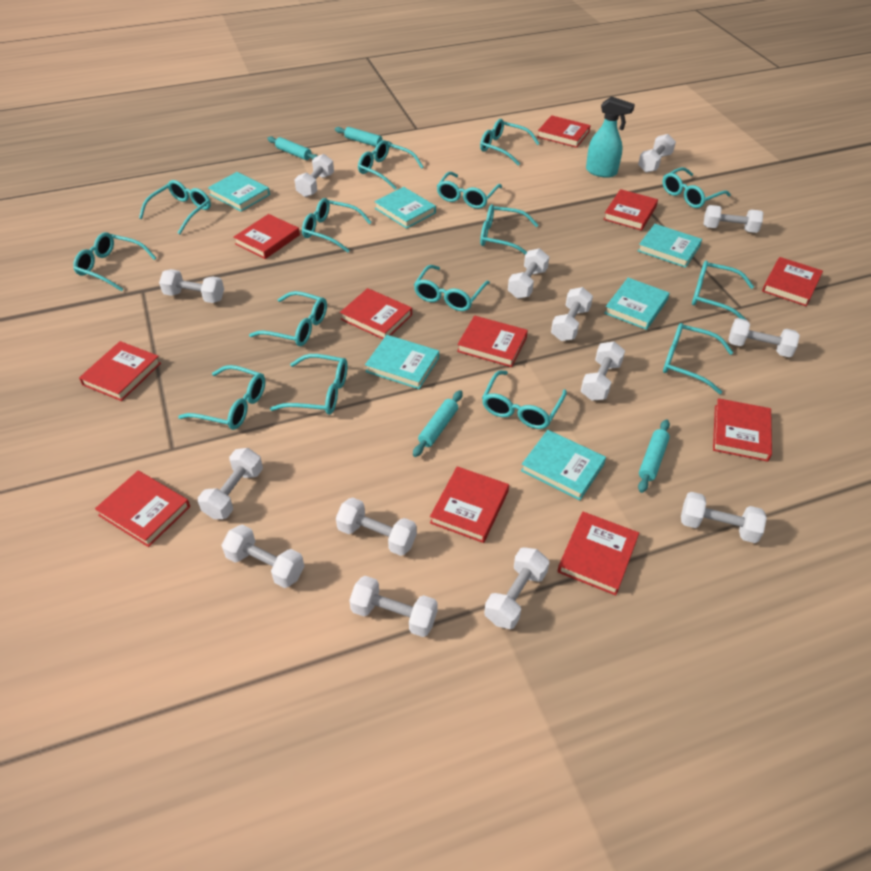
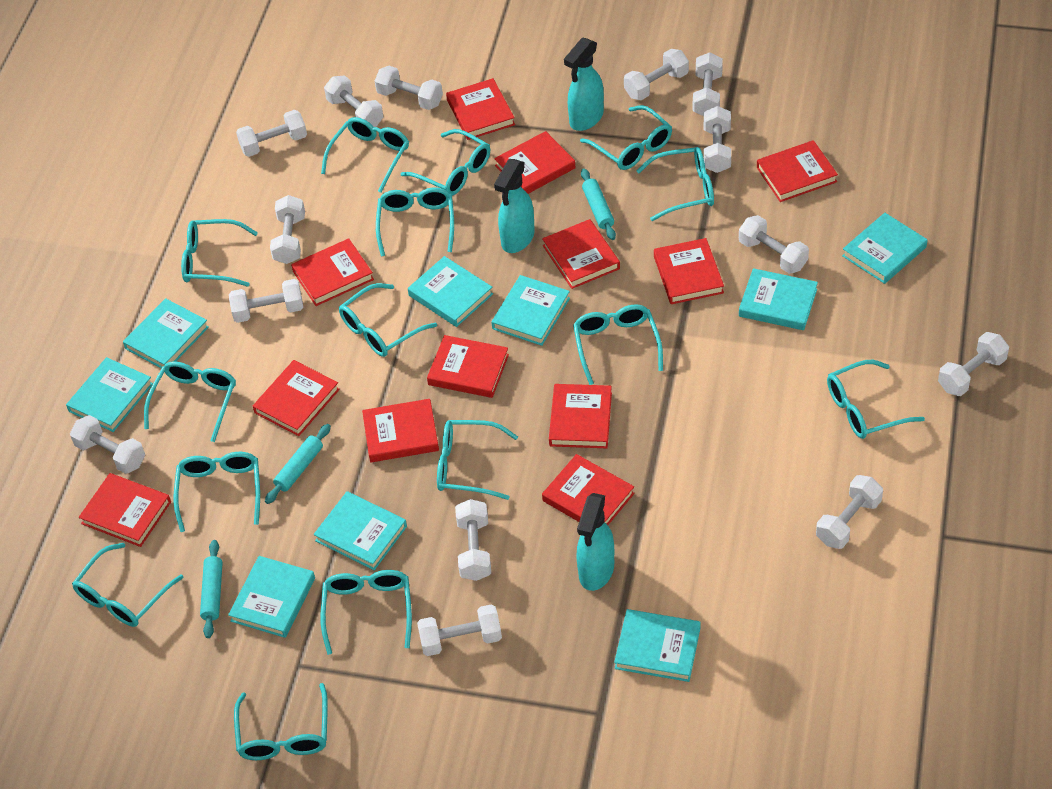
red book: 11 -> 12
turquoise book: 6 -> 9
turquoise rolling pin: 4 -> 3
turquoise spray bottle: 1 -> 3

